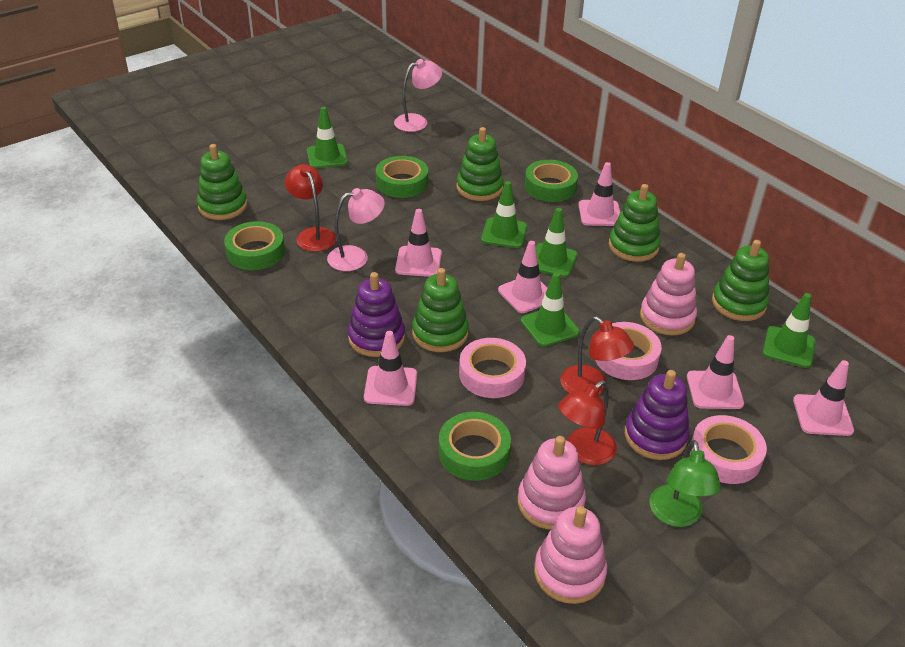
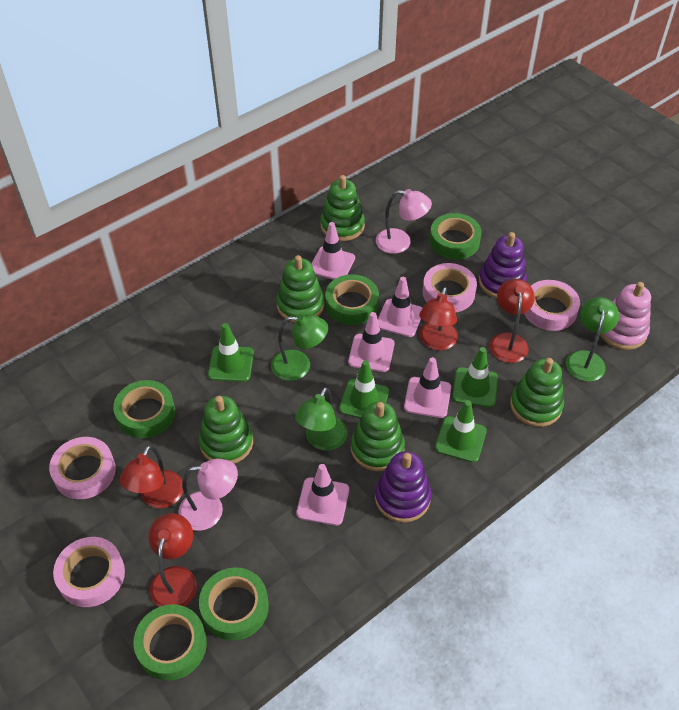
green lamp: 1 -> 3
green tape: 4 -> 5
green traffic cone: 5 -> 4
pink stacking toy: 3 -> 1
pink tape: 3 -> 4
pink traffic cone: 6 -> 5
red lamp: 3 -> 4

